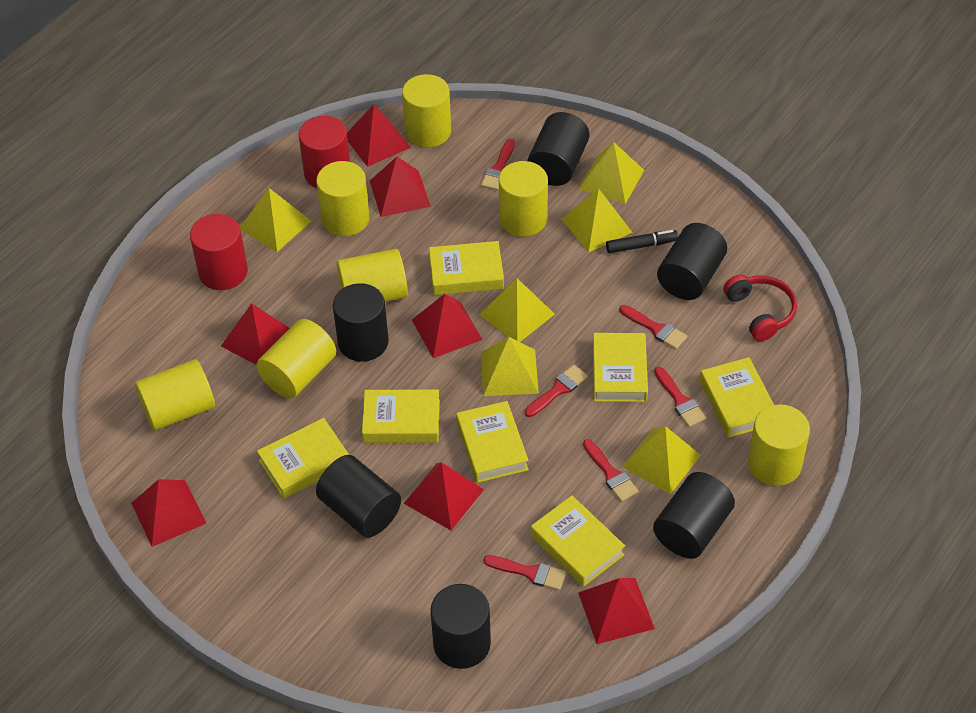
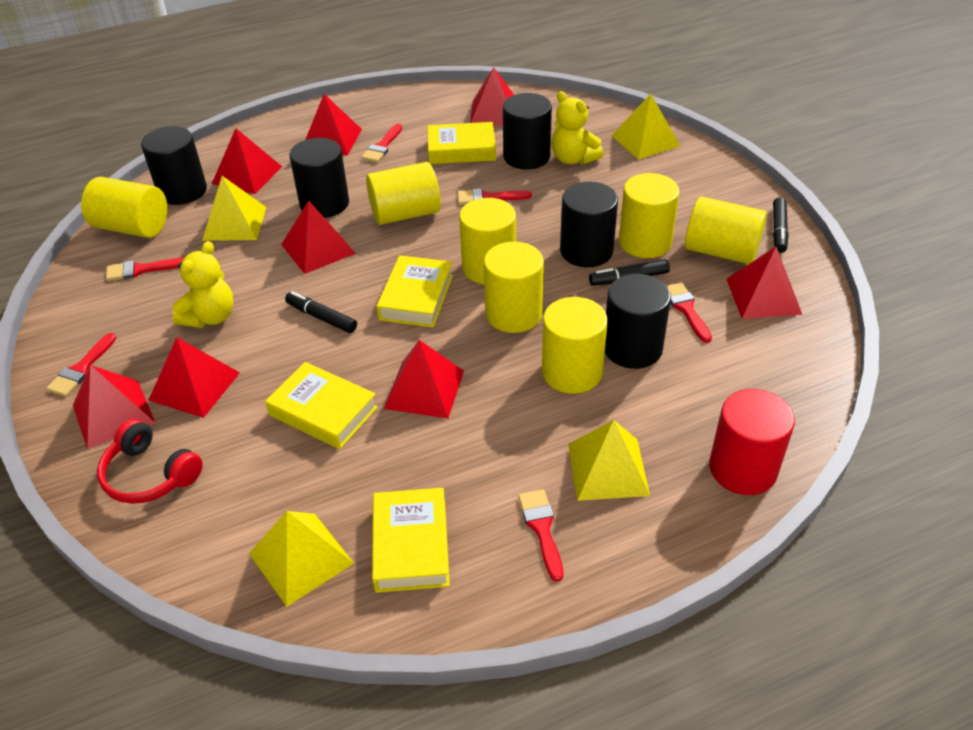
black cylinder: 6 -> 5
black marker: 1 -> 3
red cylinder: 2 -> 1
red pyramid: 7 -> 8
yellow book: 7 -> 4
yellow pyramid: 6 -> 4
yellow teddy bear: 0 -> 2

